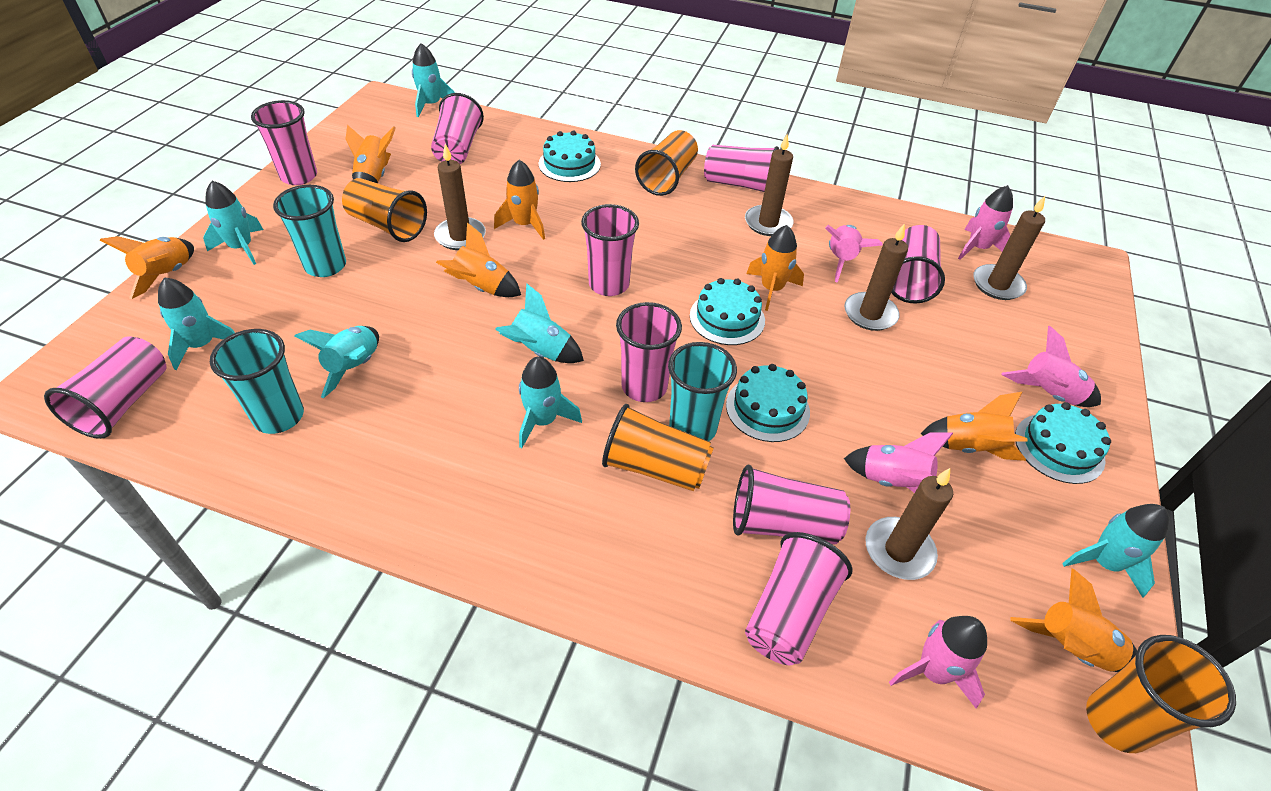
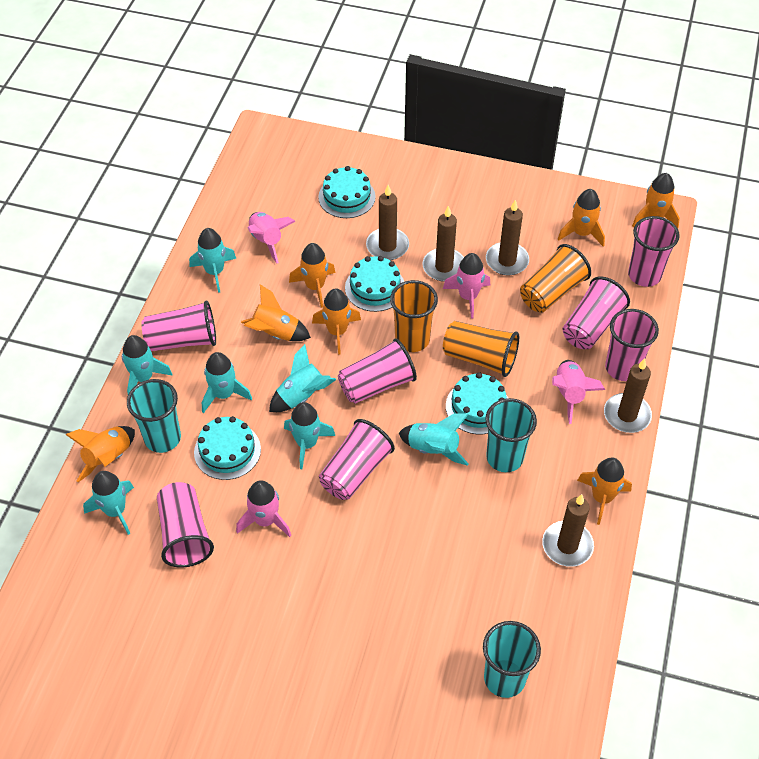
orange cup: 4 -> 3
pink cup: 9 -> 7
pink rocket: 5 -> 4

